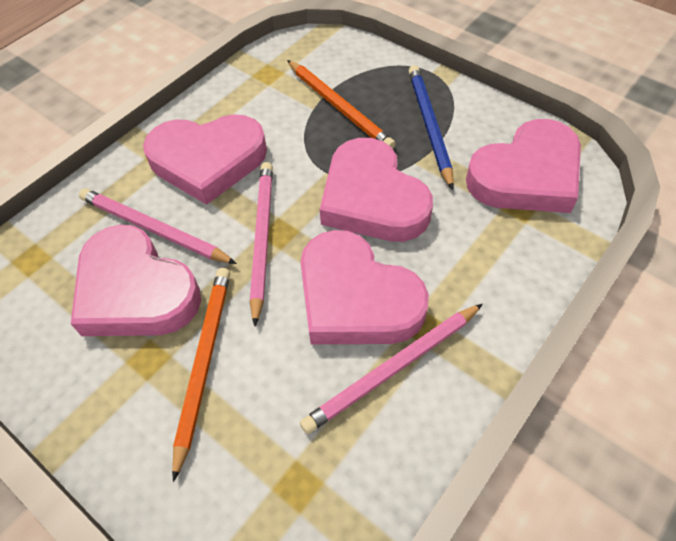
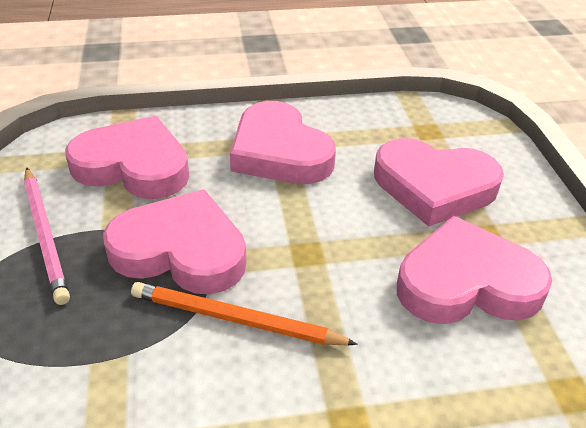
blue pencil: 1 -> 0
orange pencil: 2 -> 1
pink pencil: 3 -> 1

